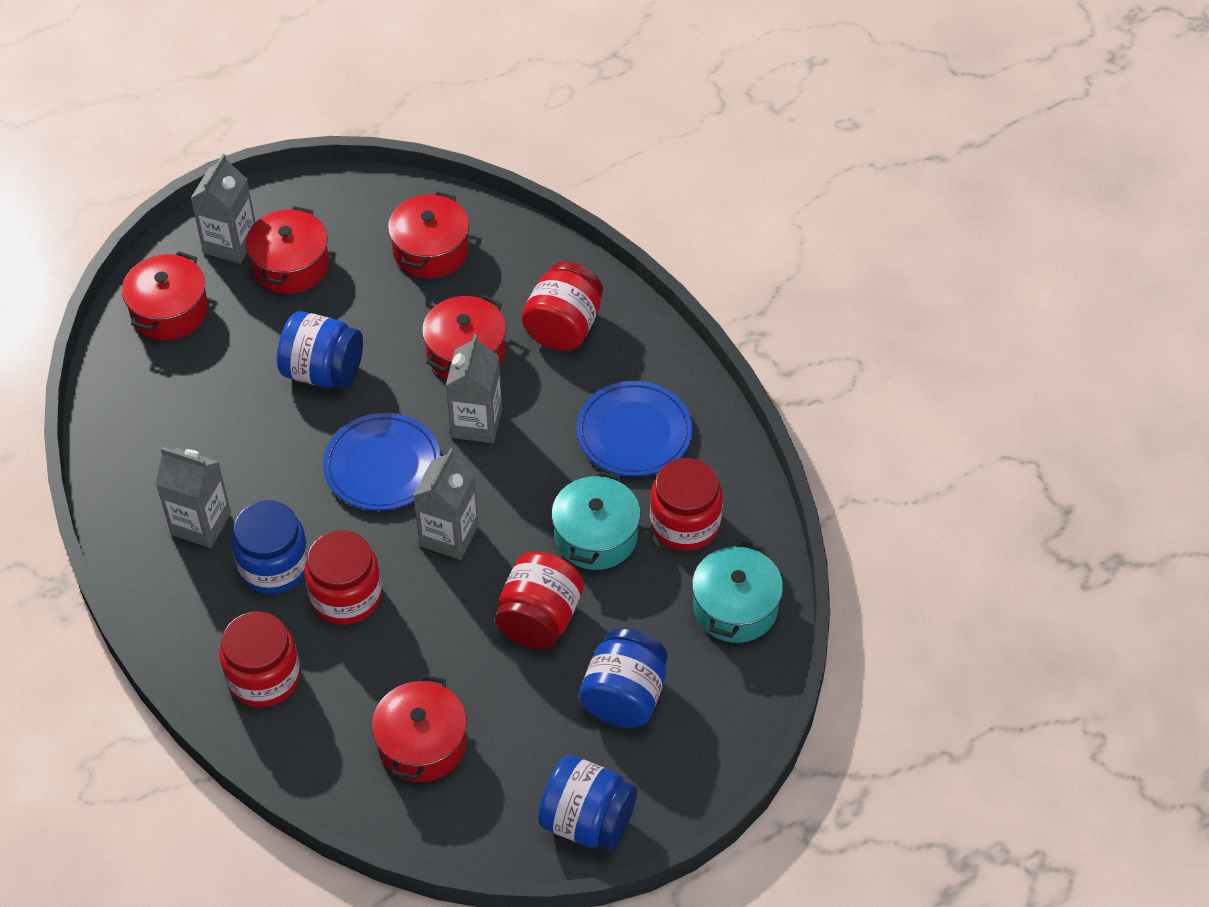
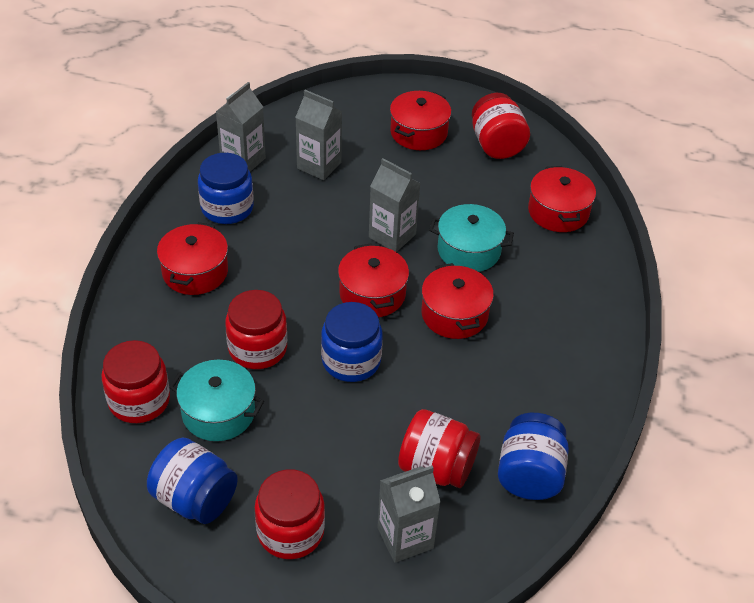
blue plate: 2 -> 0

